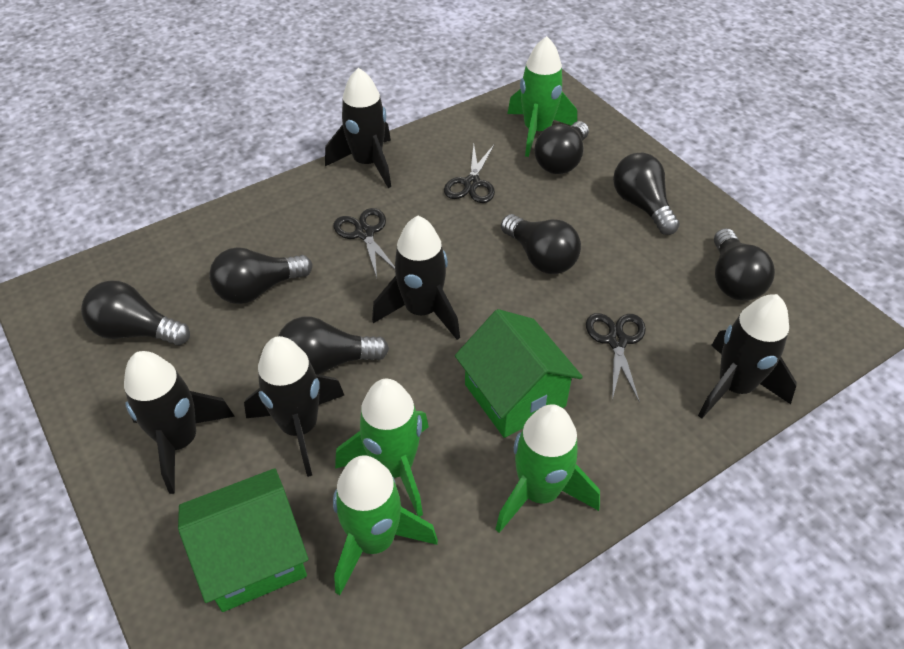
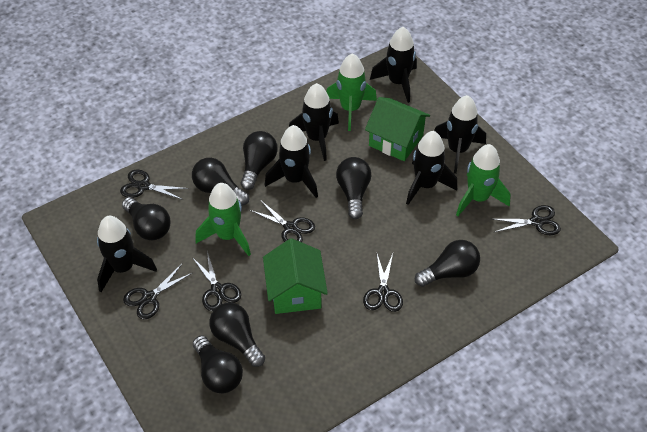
black rocket: 5 -> 6
black scissors: 3 -> 6
green rocket: 4 -> 3

